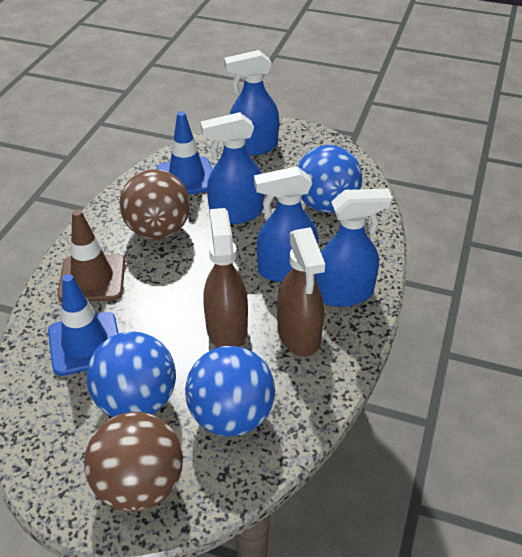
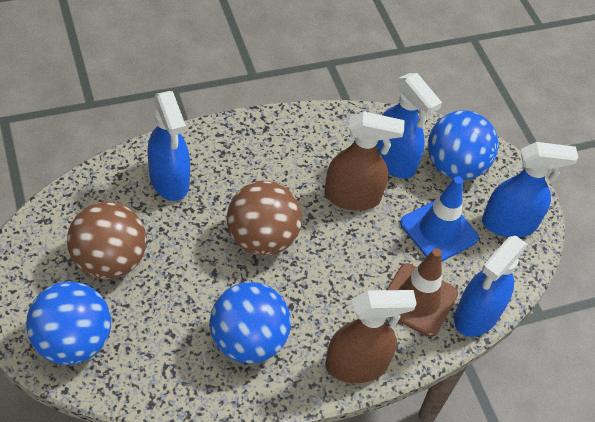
blue traffic cone: 2 -> 1

